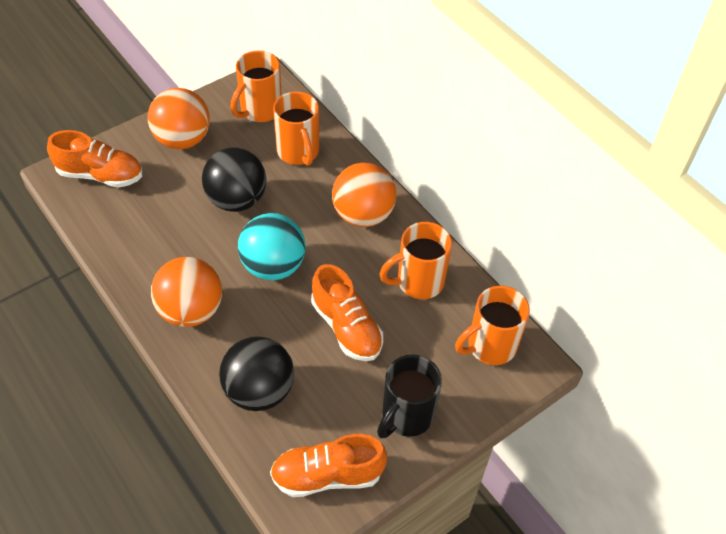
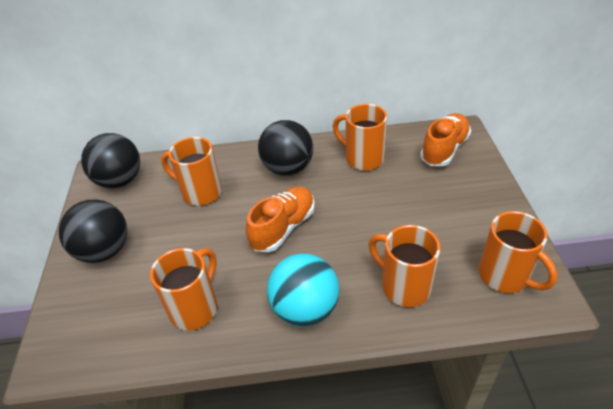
black ball: 2 -> 3
black mug: 1 -> 0
orange ball: 3 -> 0
orange mug: 4 -> 5
orange shoe: 3 -> 2

